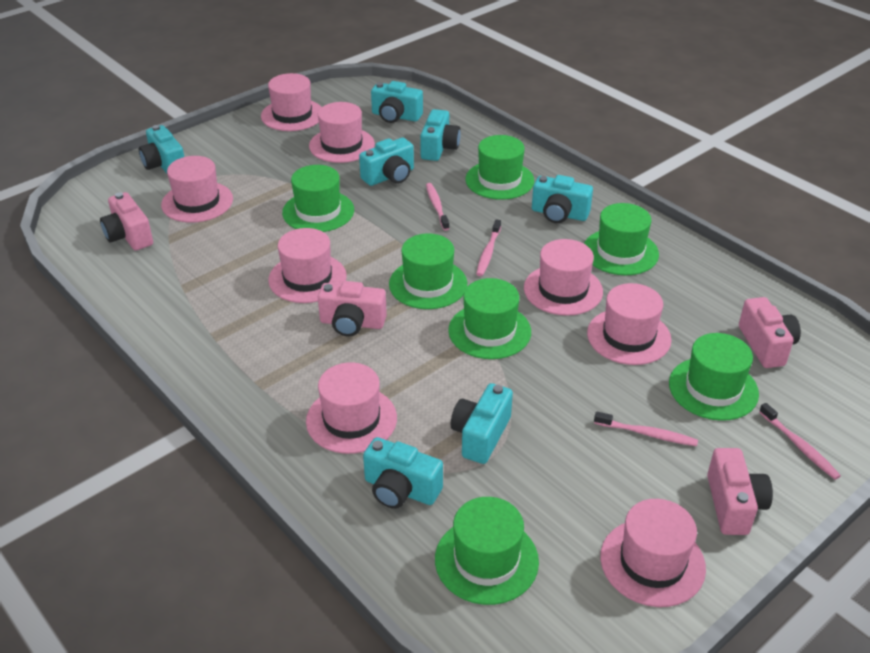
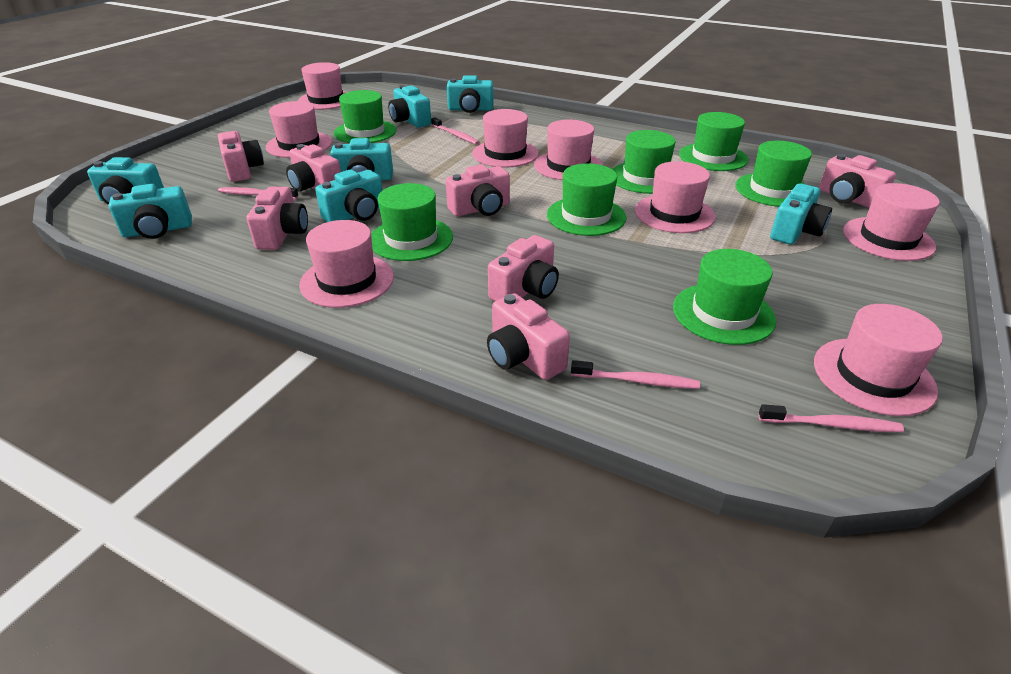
pink camera: 4 -> 7

